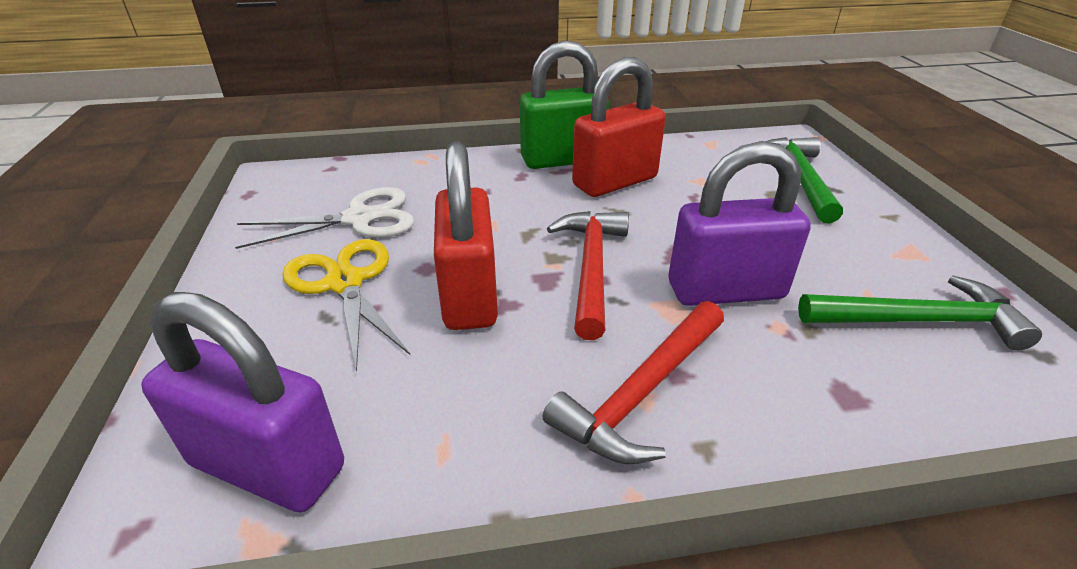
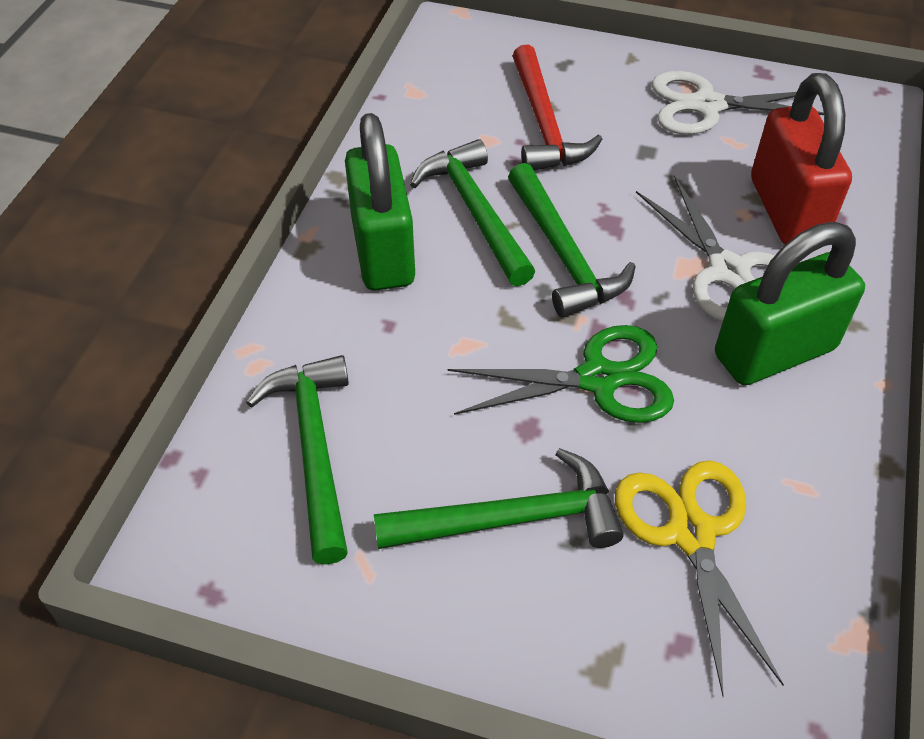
green hammer: 2 -> 4
green padlock: 1 -> 2
green scissors: 0 -> 1
purple padlock: 2 -> 0
red hammer: 2 -> 1
red padlock: 2 -> 1
white scissors: 1 -> 2

